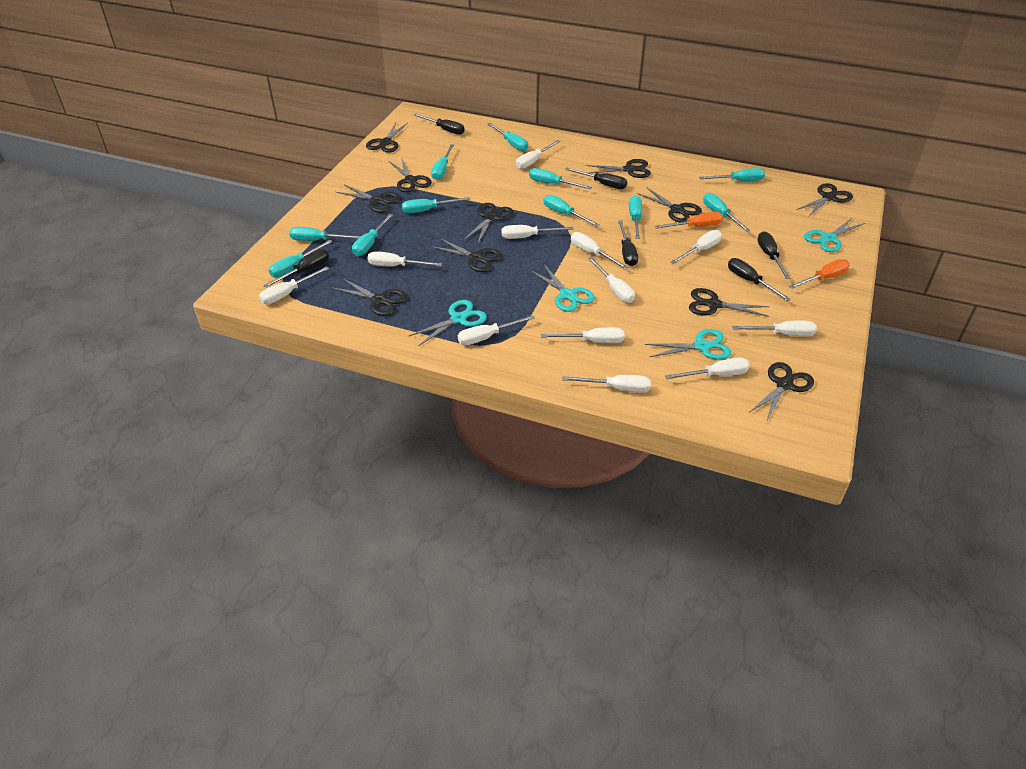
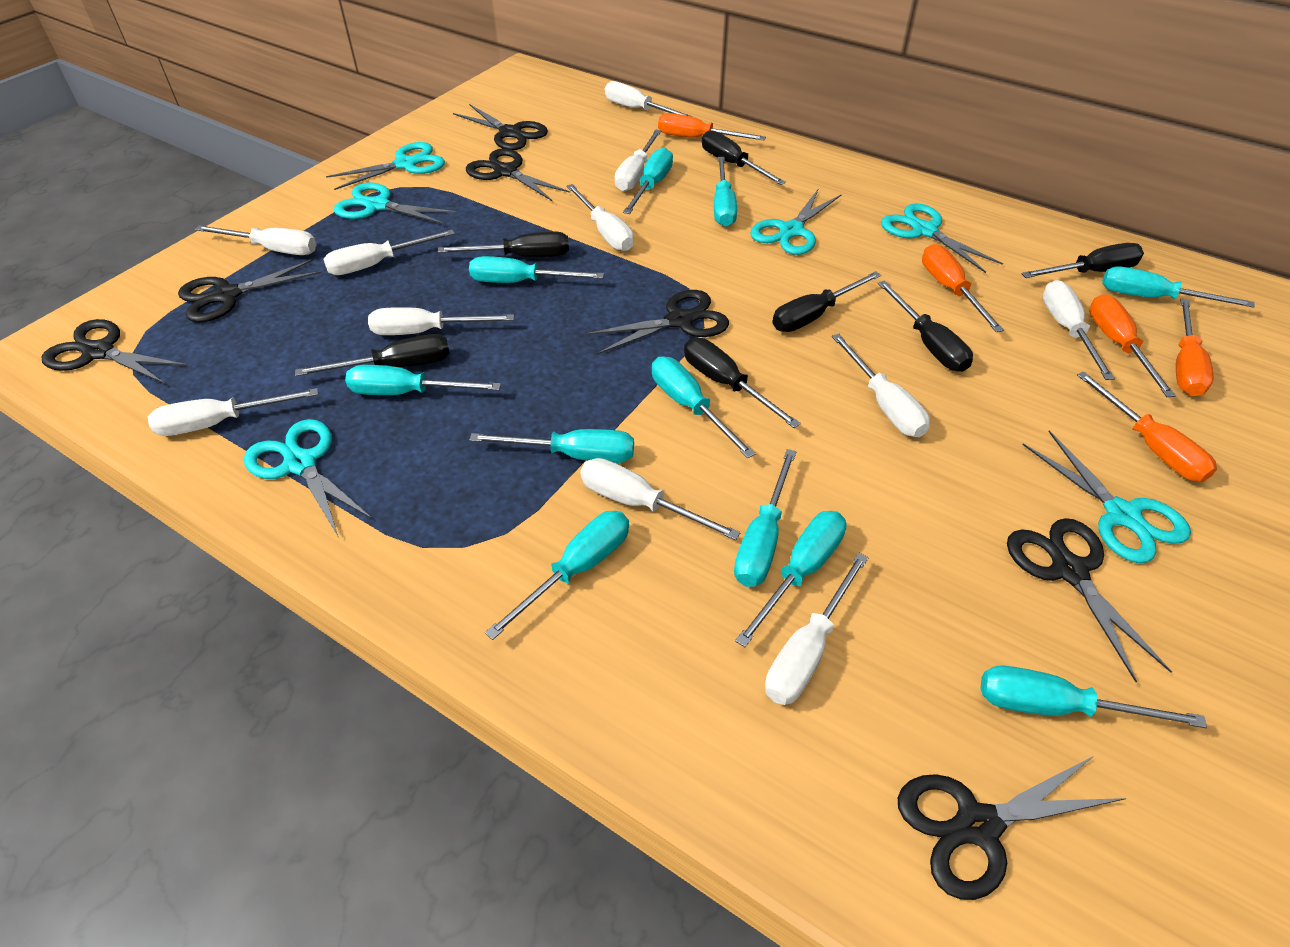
black scissors: 11 -> 7
black screwdriver: 6 -> 7
orange screwdriver: 2 -> 5
turquoise scissors: 4 -> 6
white screwdriver: 12 -> 11

